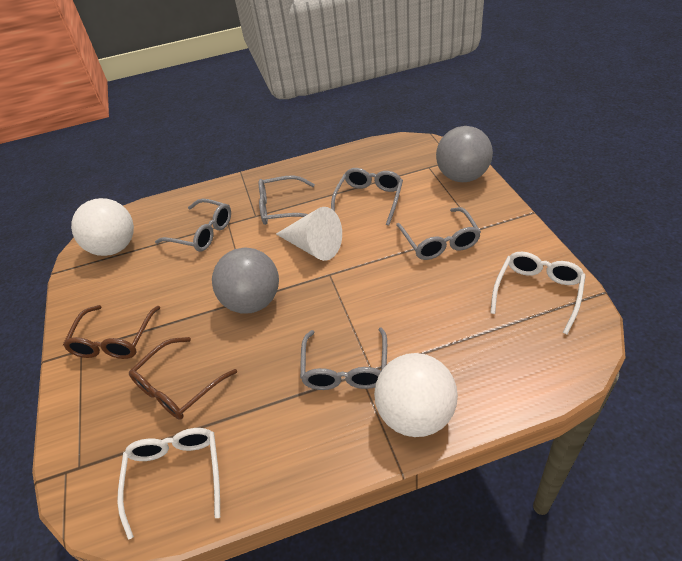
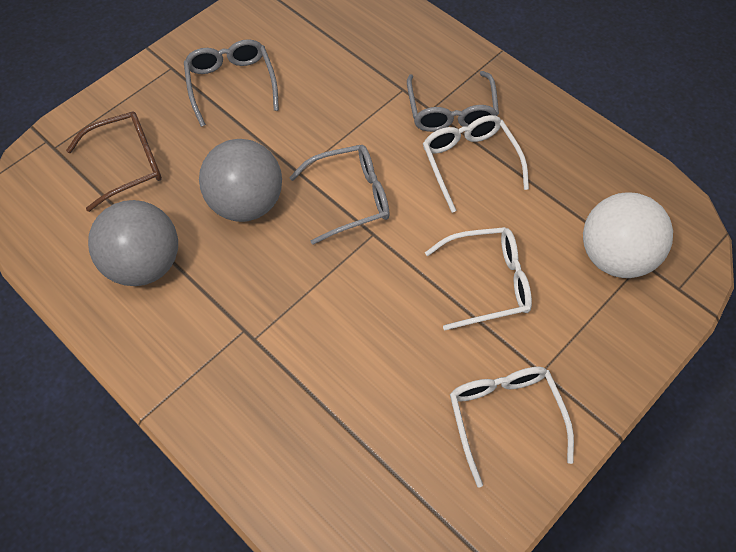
brown glasses: 2 -> 1
grey glasses: 5 -> 3
white ball: 2 -> 1
white cone: 1 -> 0
white glasses: 2 -> 3

